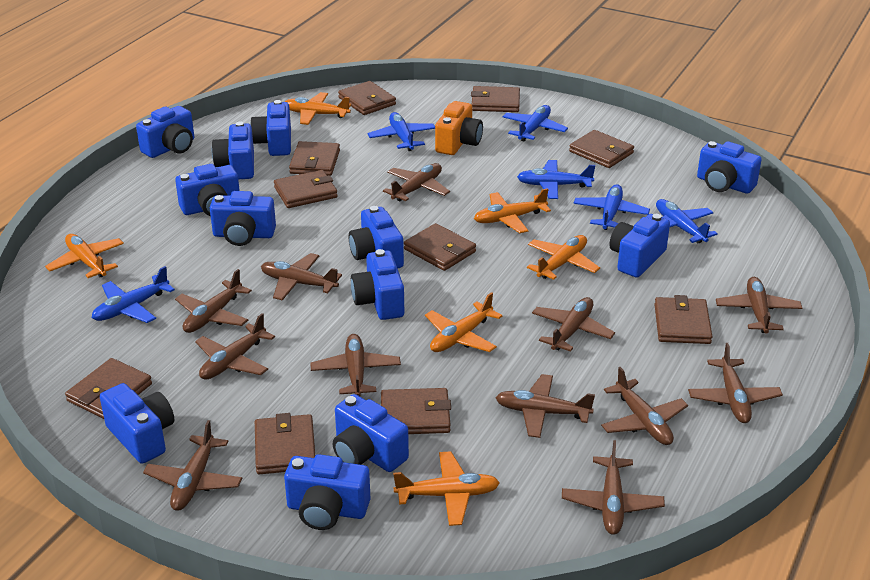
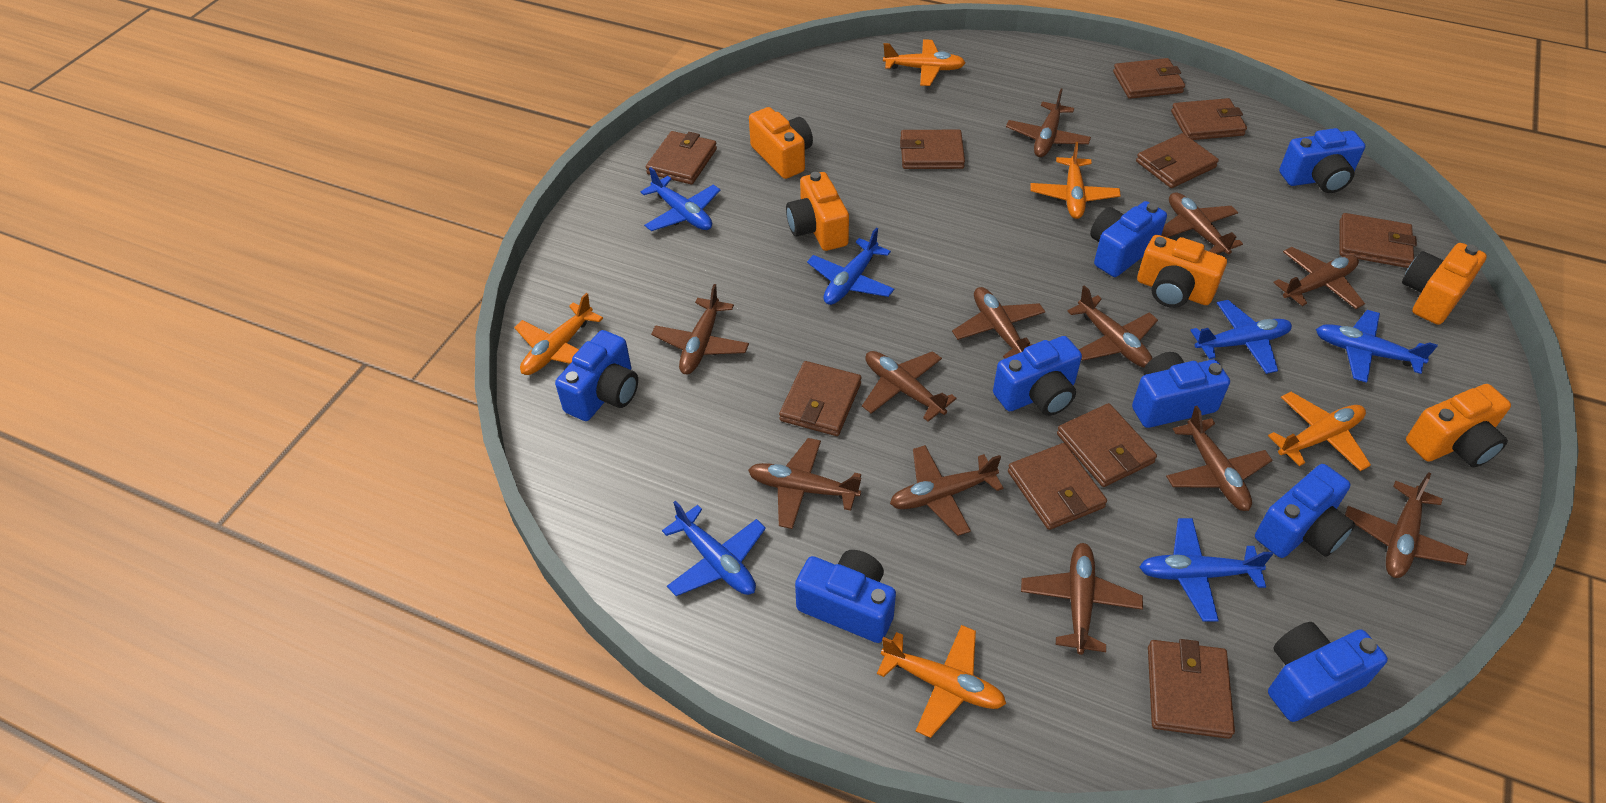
blue camera: 12 -> 8
orange camera: 1 -> 5
orange plane: 6 -> 5

